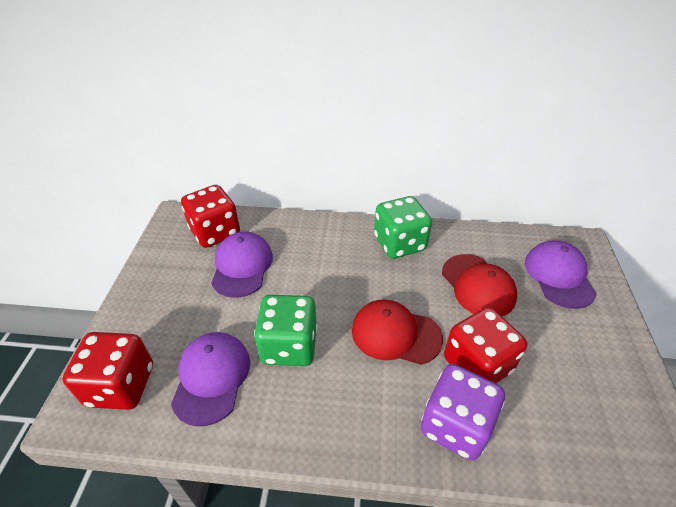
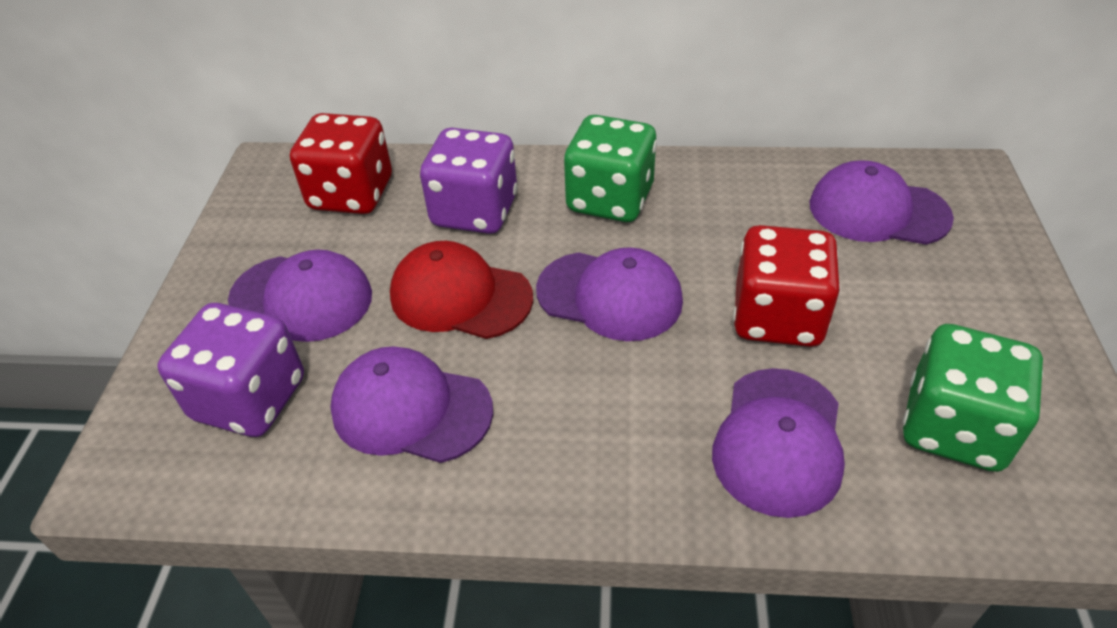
purple cap: 3 -> 5
purple dice: 1 -> 2
red cap: 2 -> 1
red dice: 3 -> 2

